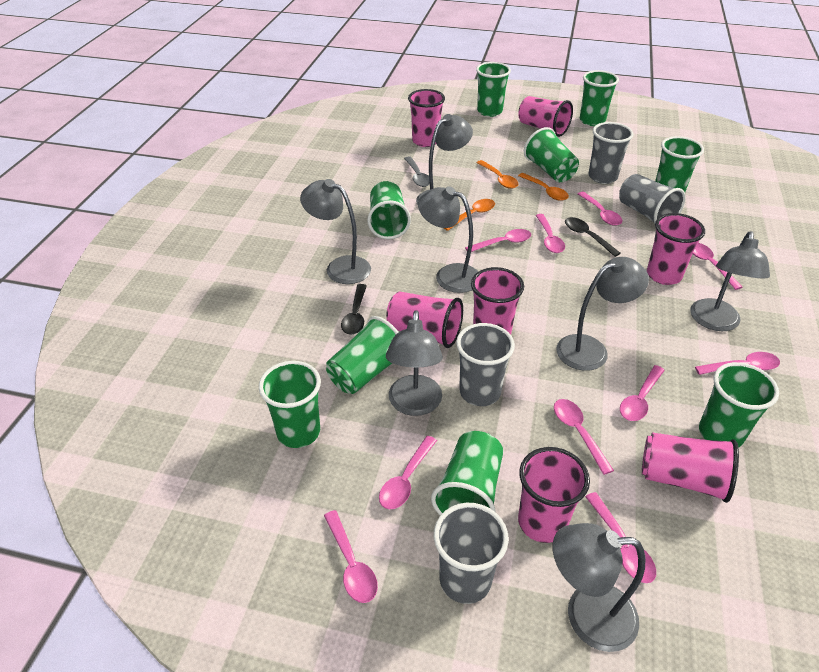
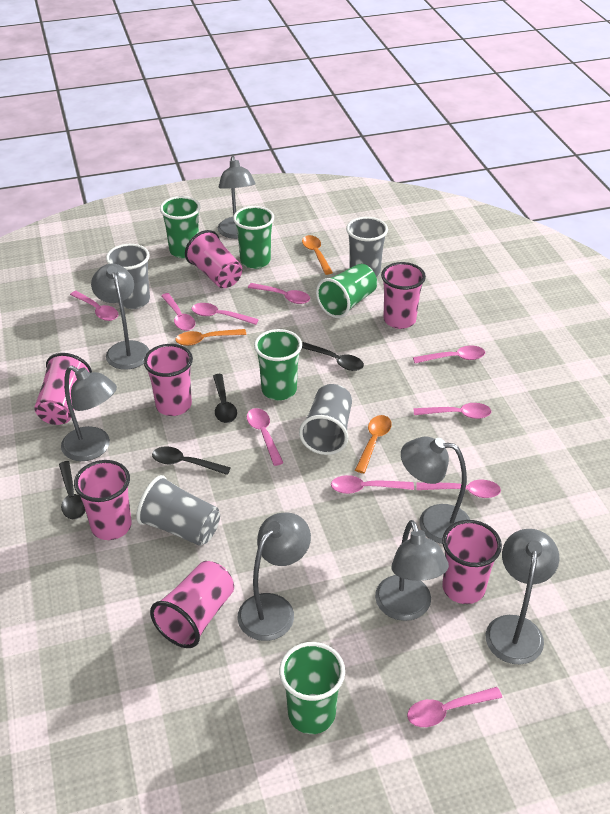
black spoon: 2 -> 4
green cup: 9 -> 5
grey spoon: 1 -> 0

